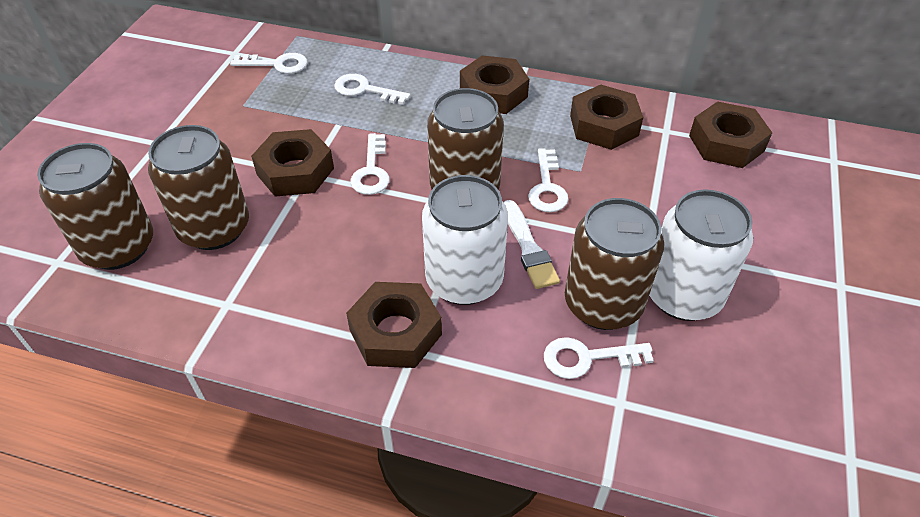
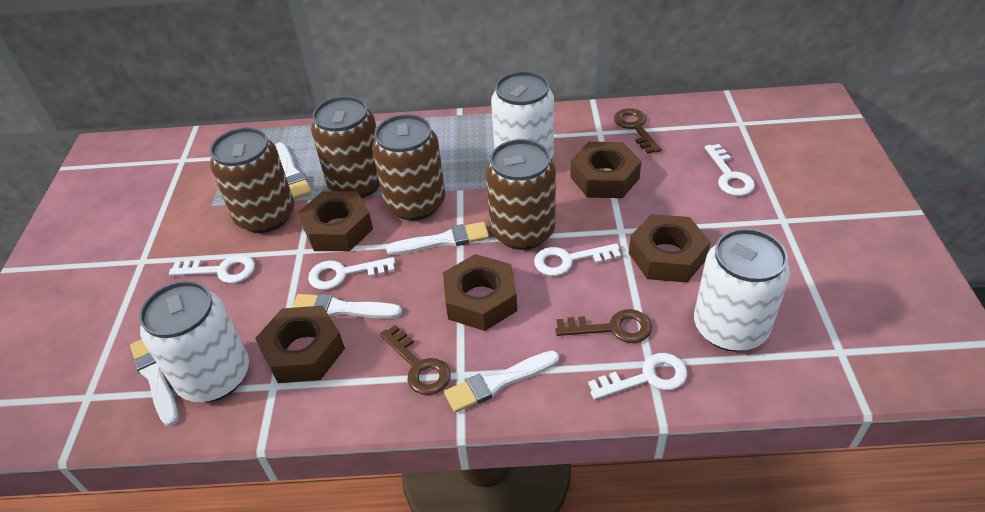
brown key: 0 -> 3
white brush: 1 -> 5
white can: 2 -> 3

